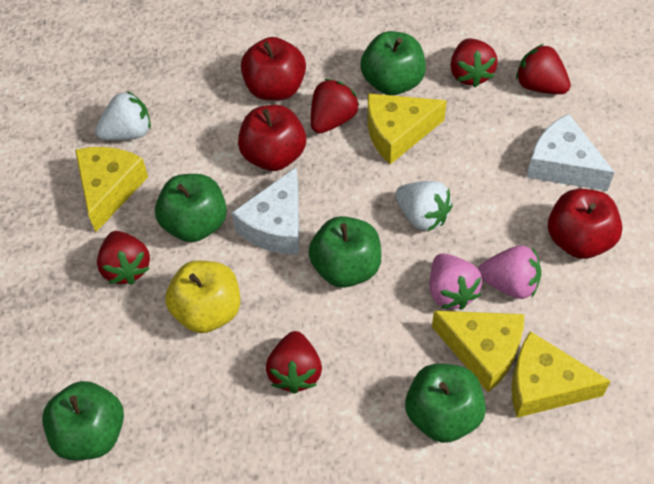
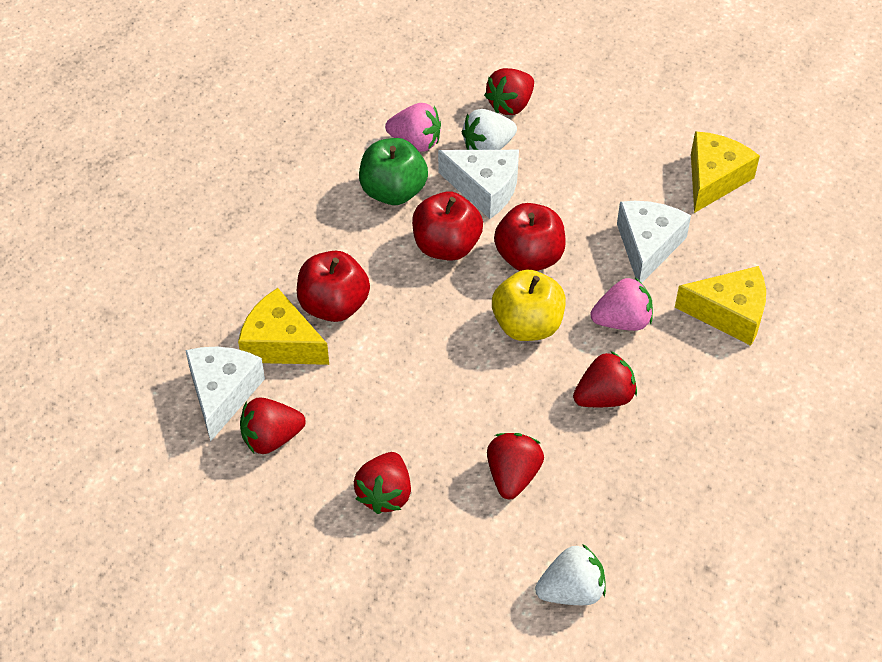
green apple: 5 -> 1
white cheese: 2 -> 3
yellow cheese: 4 -> 3

